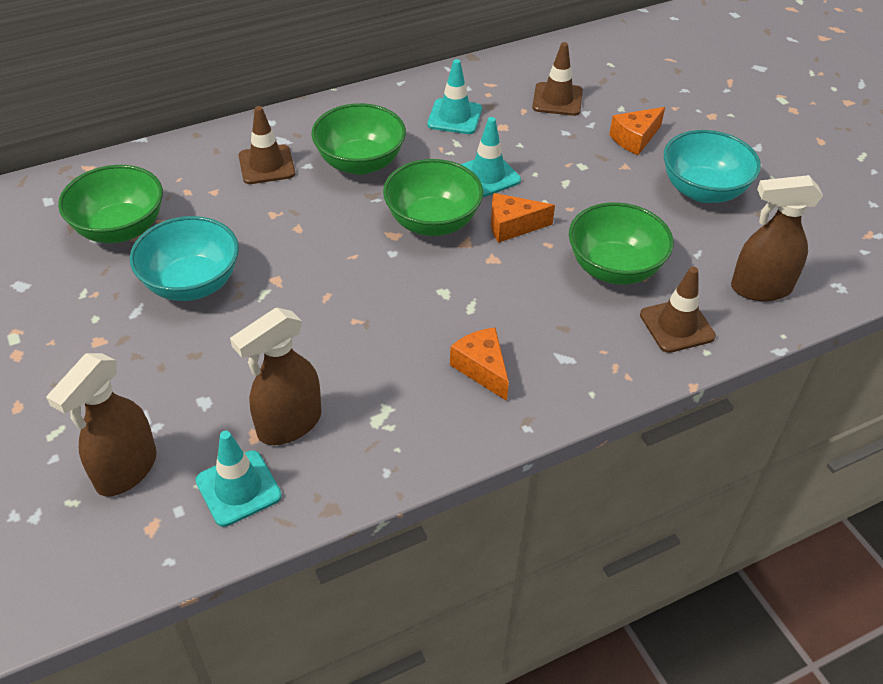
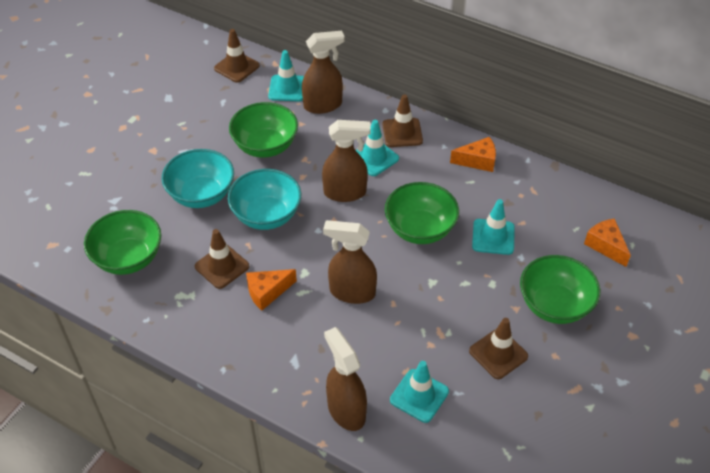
brown spray bottle: 3 -> 4
brown traffic cone: 3 -> 4
turquoise traffic cone: 3 -> 4

